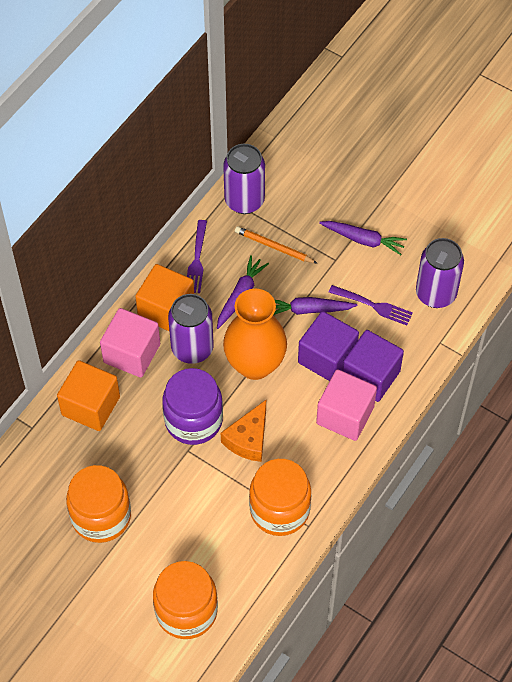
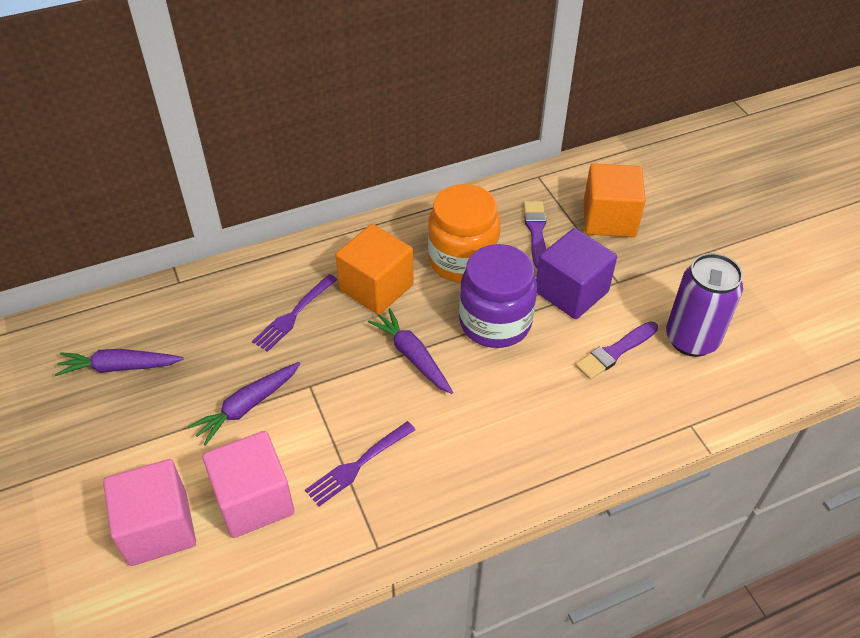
orange cheese: 1 -> 0
orange jar: 3 -> 1
orange pencil: 1 -> 0
orange vase: 1 -> 0
purple brush: 0 -> 2
purple can: 3 -> 1
purple cube: 2 -> 1

